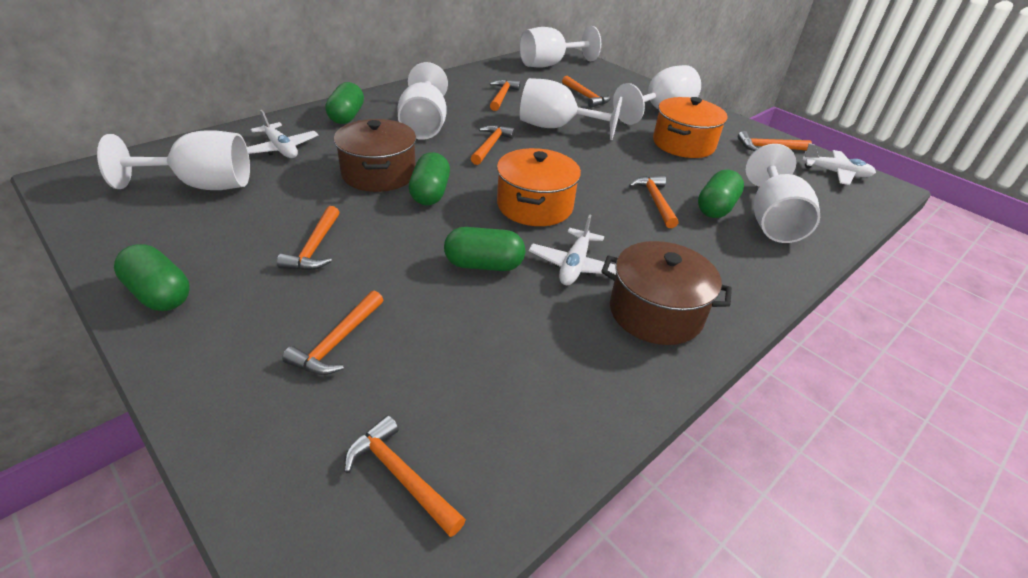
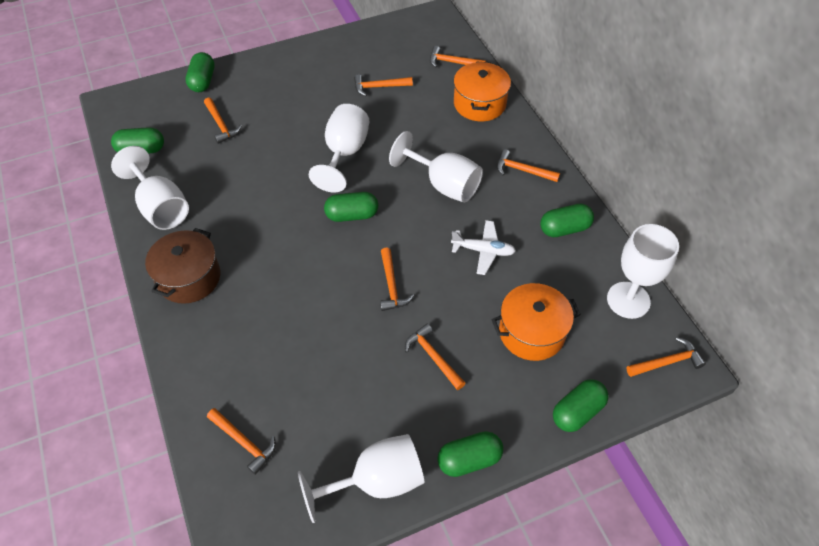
brown pot: 2 -> 1
green capsule: 5 -> 6
white goblet: 6 -> 5
white plane: 3 -> 1

